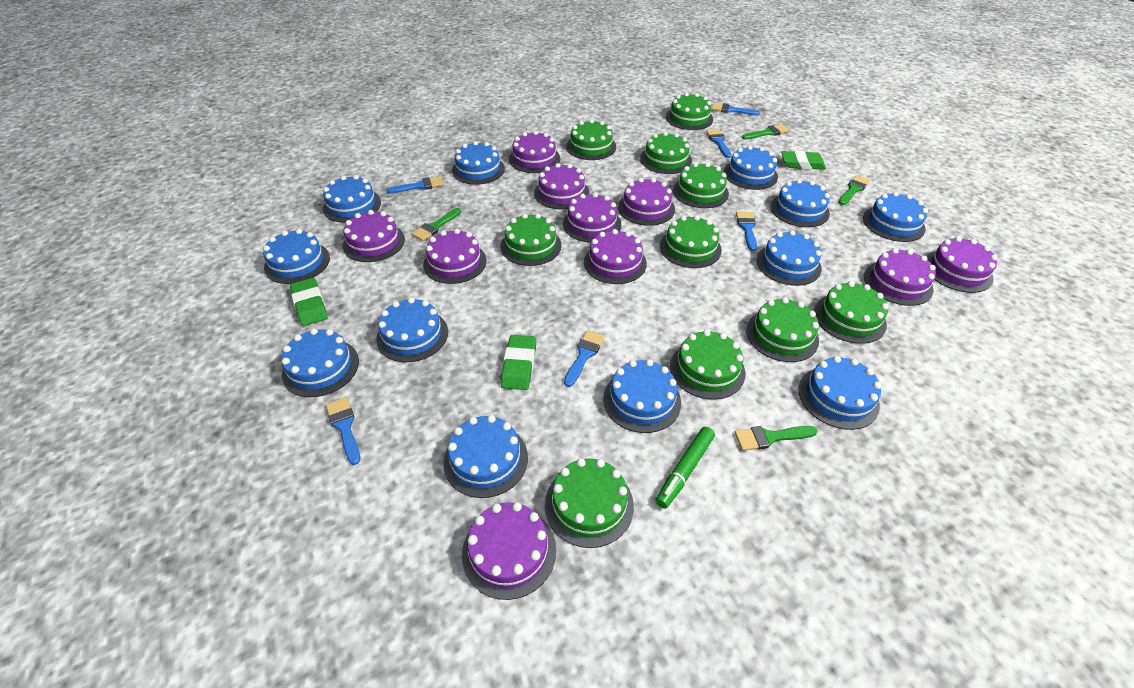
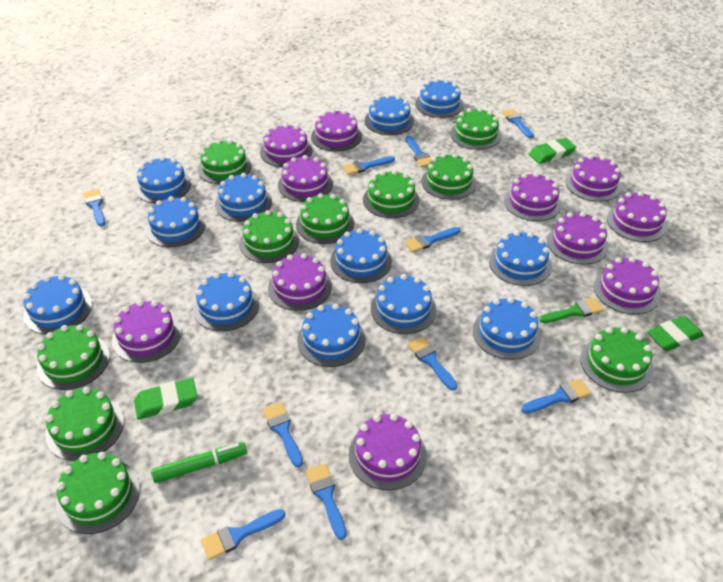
blue brush: 6 -> 10
green brush: 4 -> 1
purple cake: 10 -> 11

